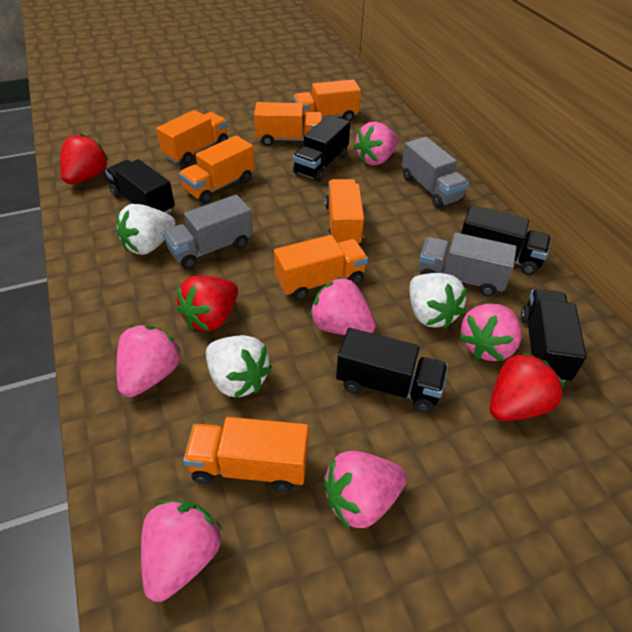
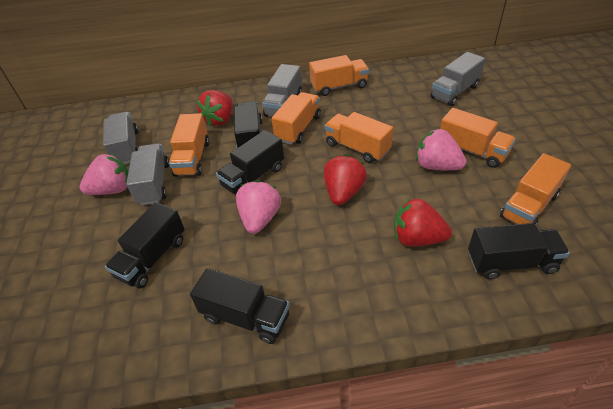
grey truck: 3 -> 4
orange truck: 7 -> 6
pink strawberry: 6 -> 3
white strawberry: 3 -> 0

